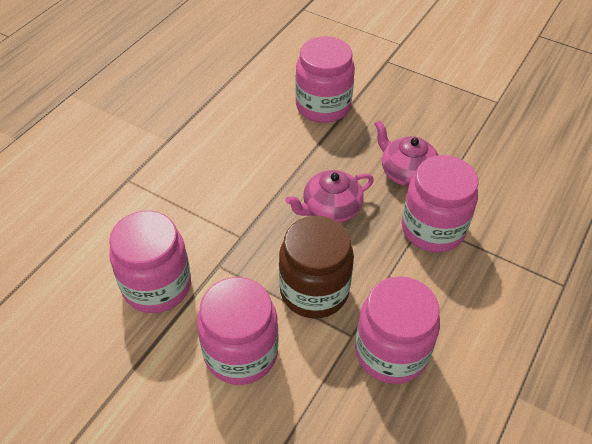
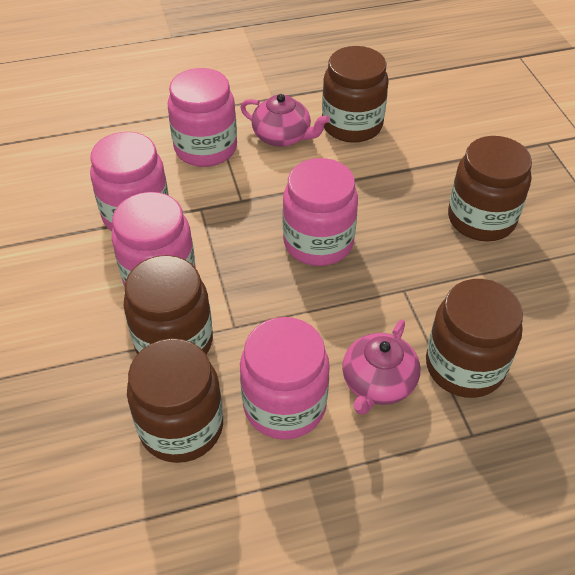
brown jar: 1 -> 5

